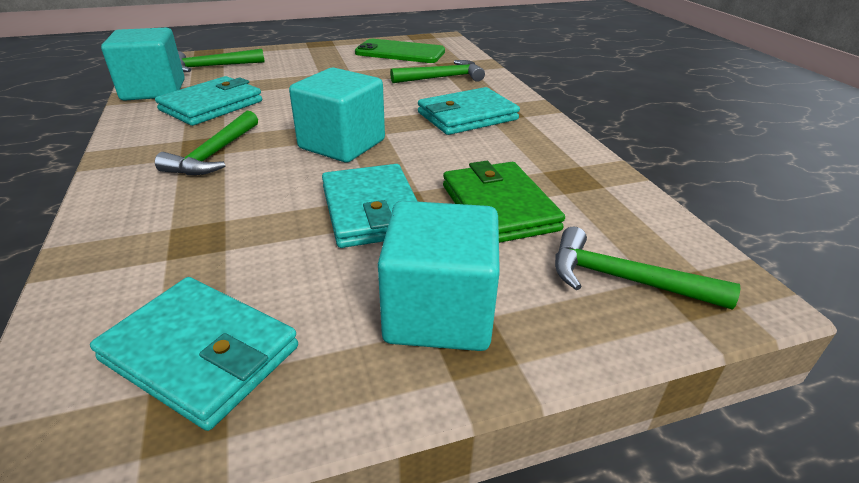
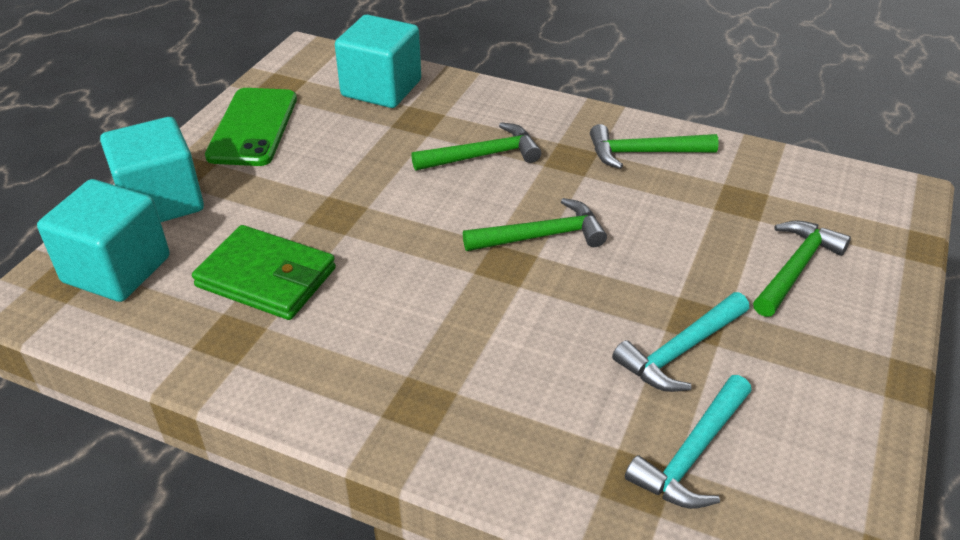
turquoise hammer: 0 -> 2
turquoise wallet: 4 -> 0

